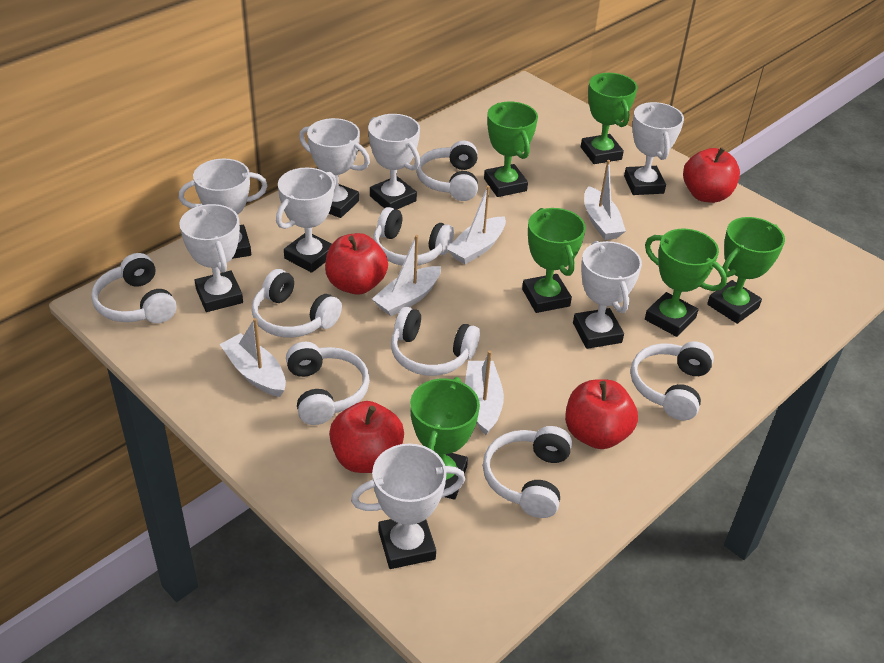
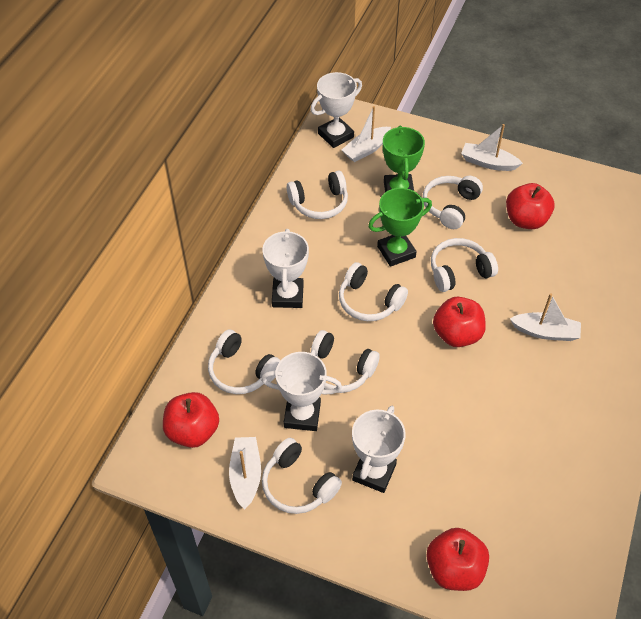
green trophy: 6 -> 2
white boat: 5 -> 4
white headphones: 8 -> 7
white trophy: 8 -> 4

